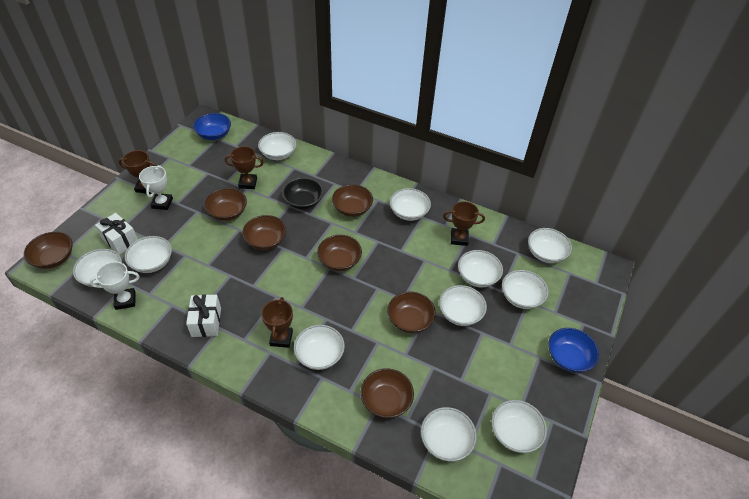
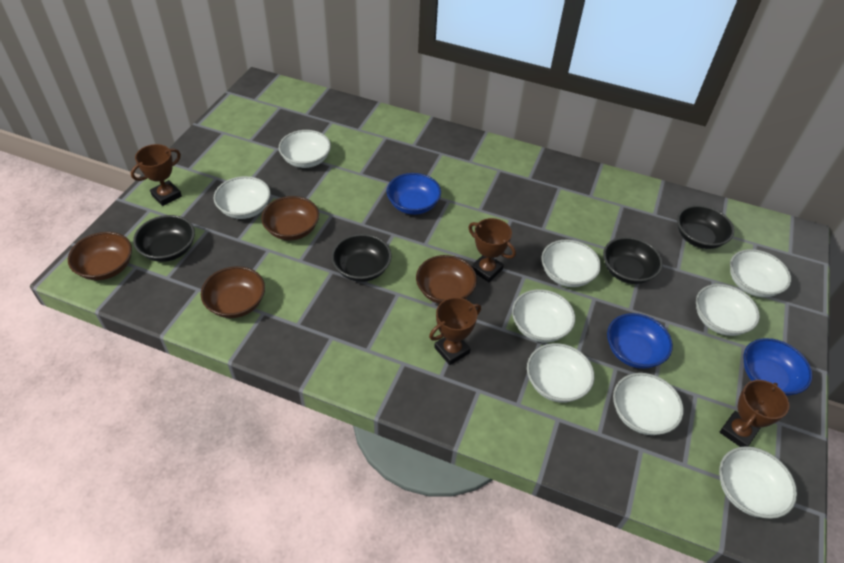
black bowl: 1 -> 4
blue bowl: 2 -> 3
brown bowl: 7 -> 4
white bowl: 11 -> 9
white gift: 2 -> 0
white trophy: 2 -> 0

